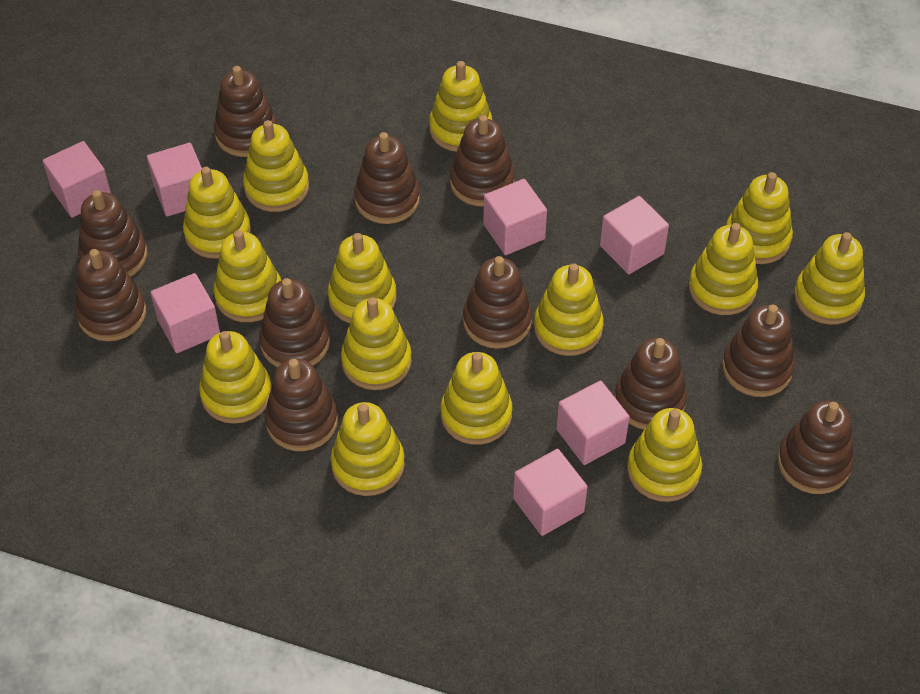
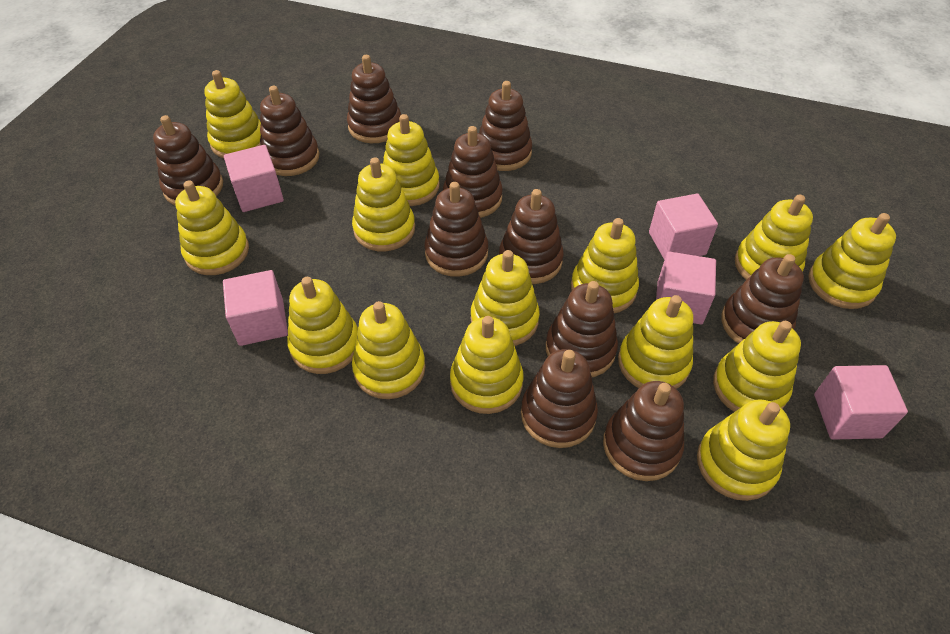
pink cube: 7 -> 5

